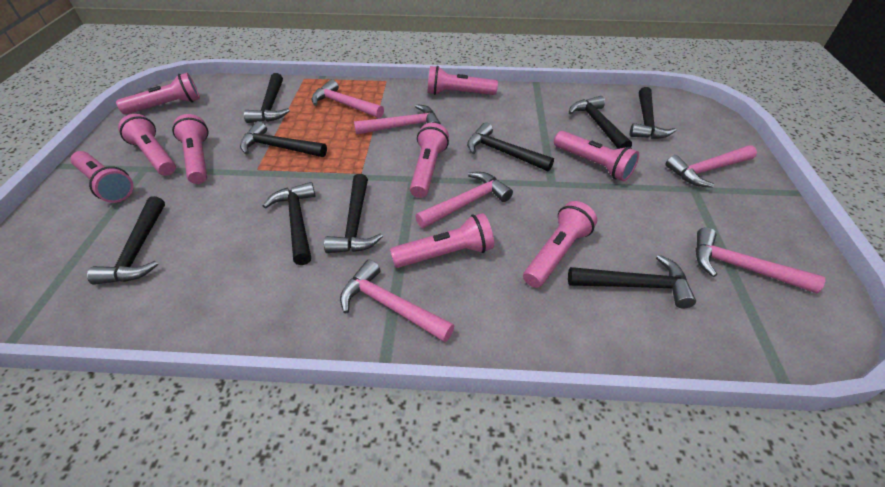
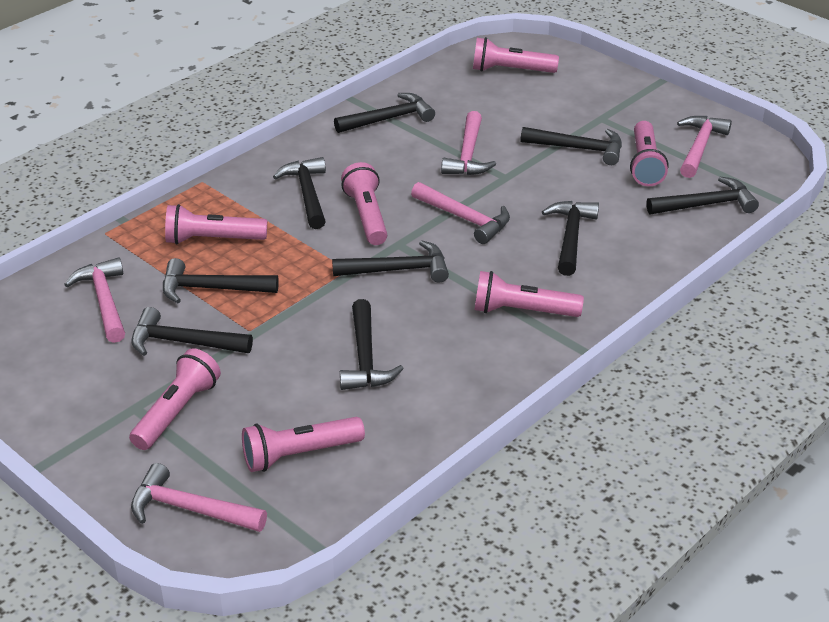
pink flashlight: 9 -> 7
pink hammer: 6 -> 5

